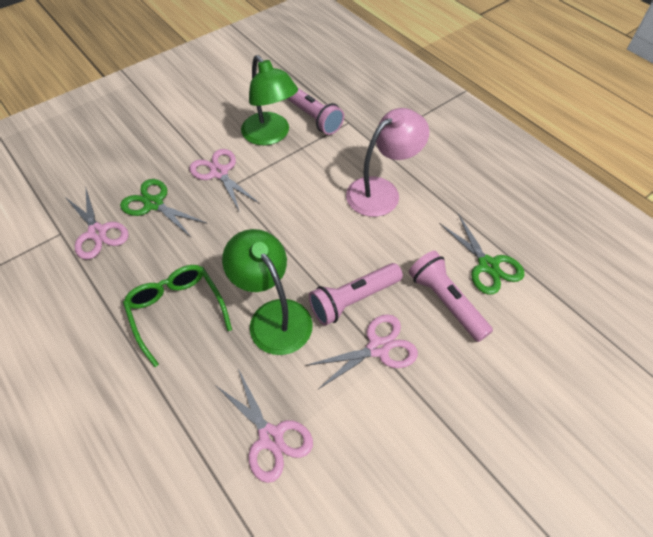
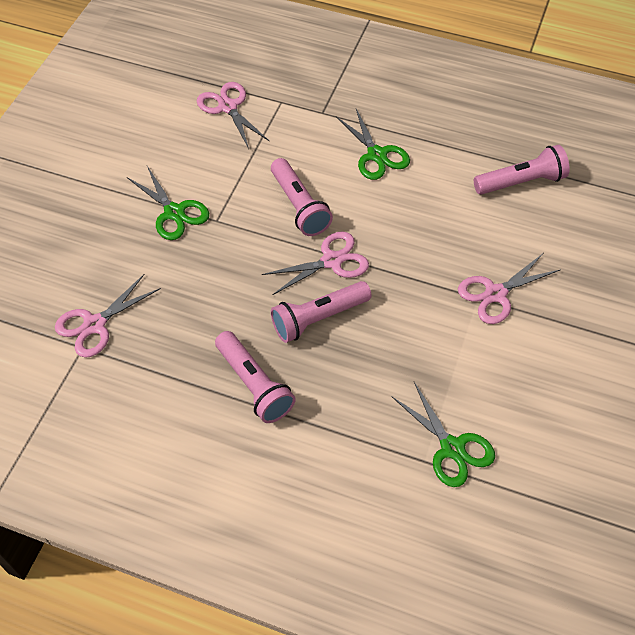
green glasses: 1 -> 0
green lamp: 2 -> 0
green scissors: 2 -> 3
pink flashlight: 3 -> 4
pink lamp: 1 -> 0

